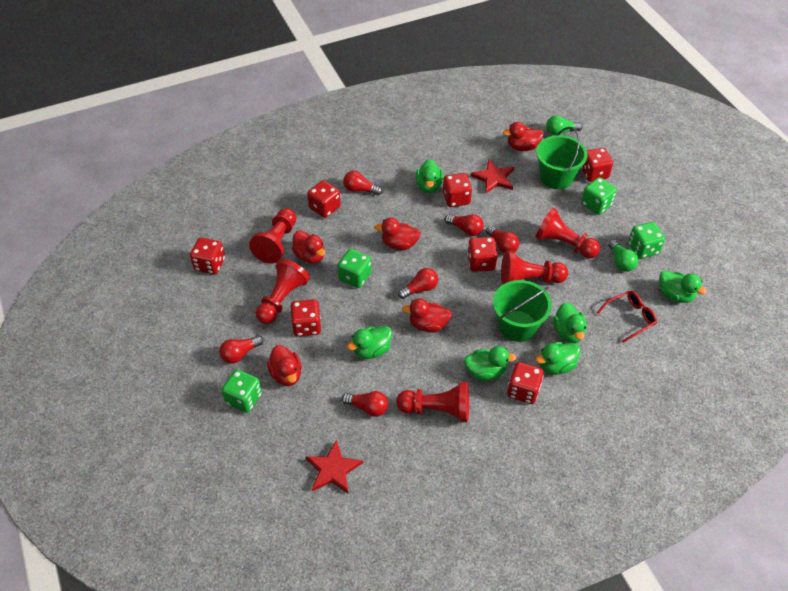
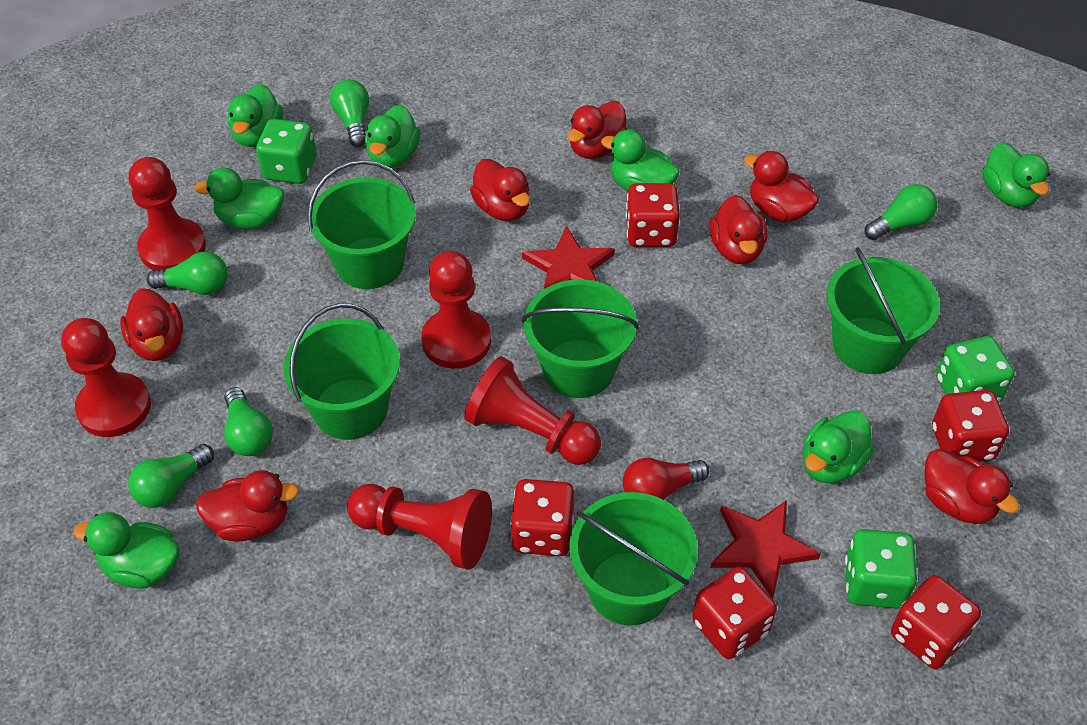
green bucket: 2 -> 5
green dice: 4 -> 3
green duck: 6 -> 7
green light bulb: 2 -> 5
red dice: 7 -> 5
red duck: 5 -> 7
red glasses: 1 -> 0
red light bulb: 6 -> 1

